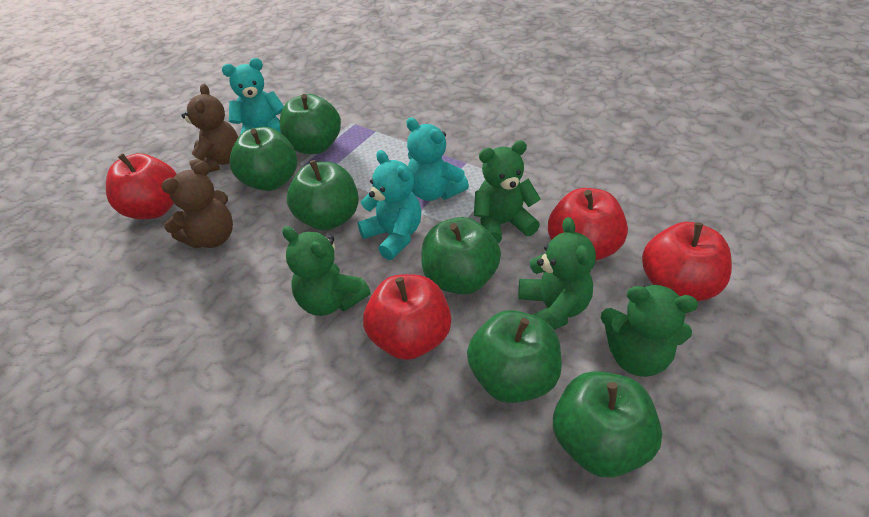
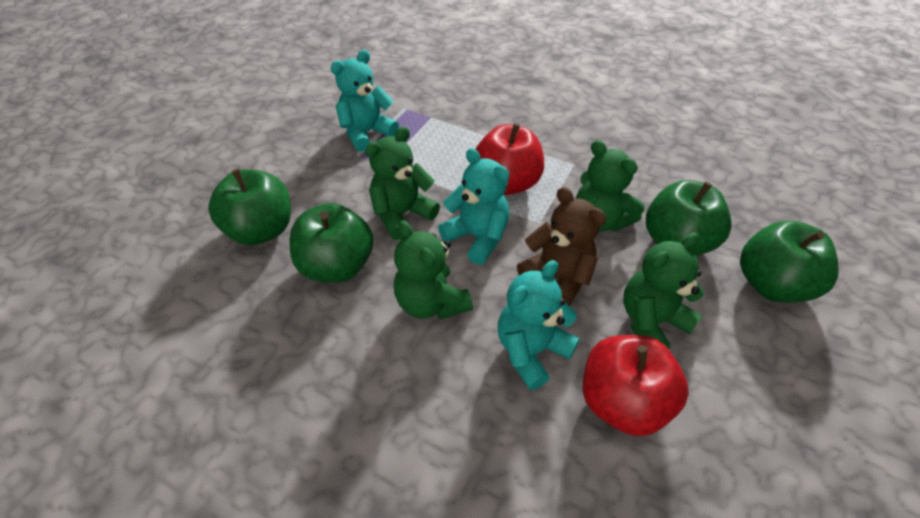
brown teddy bear: 2 -> 1
green apple: 6 -> 4
red apple: 4 -> 2

